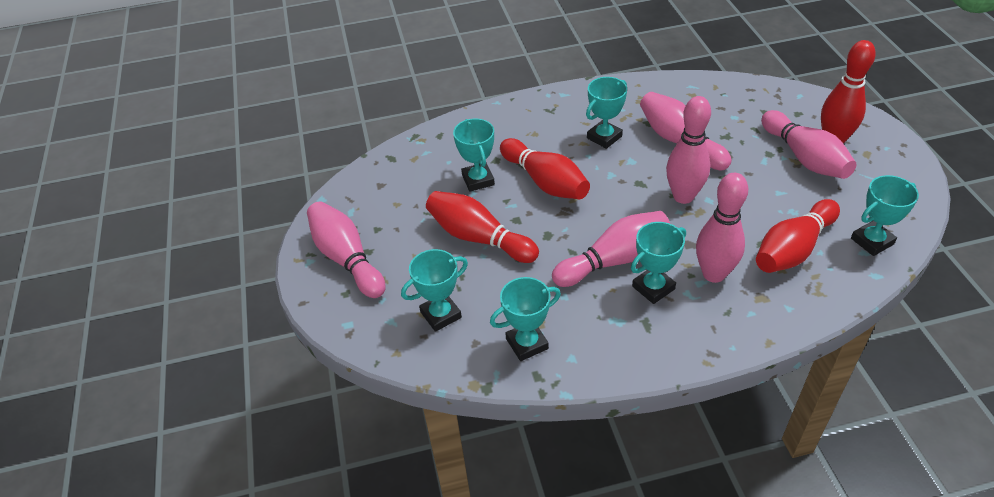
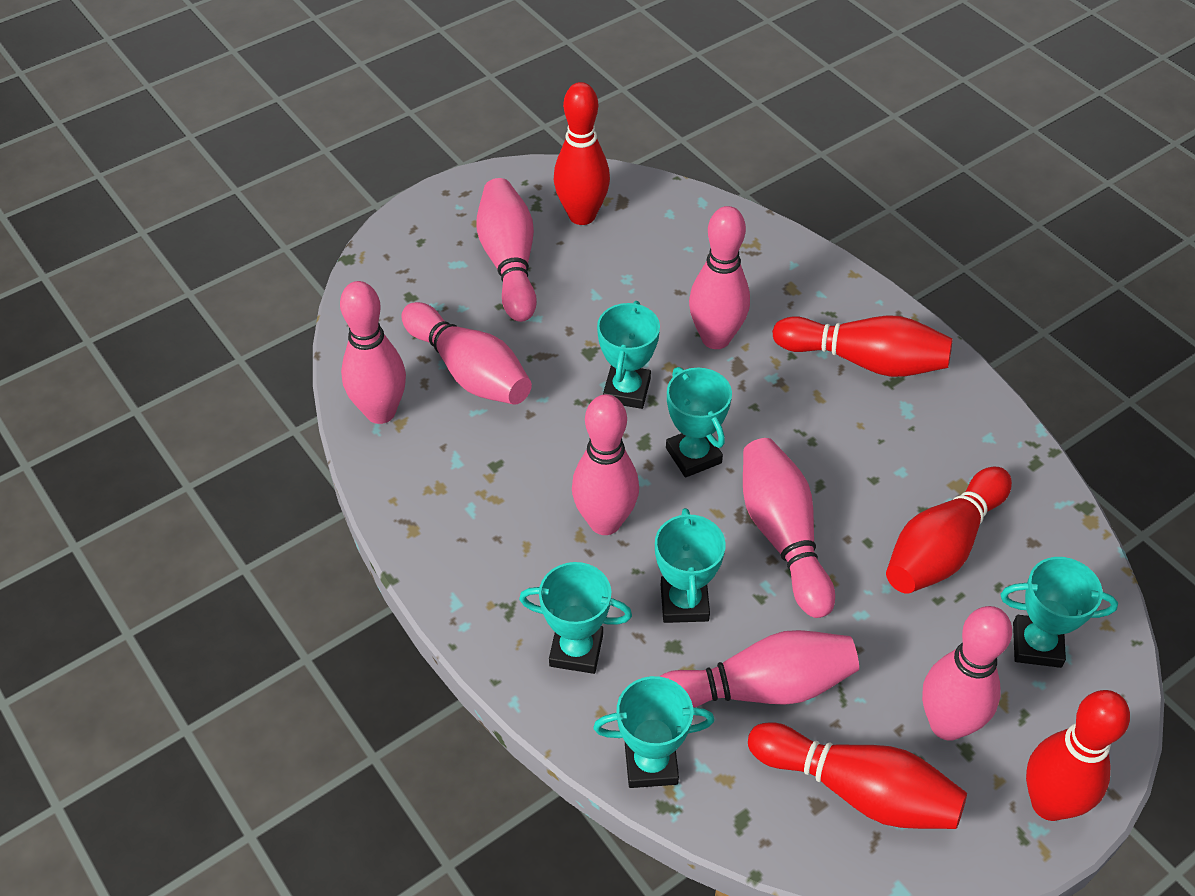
pink bowling pin: 6 -> 8
red bowling pin: 4 -> 5

